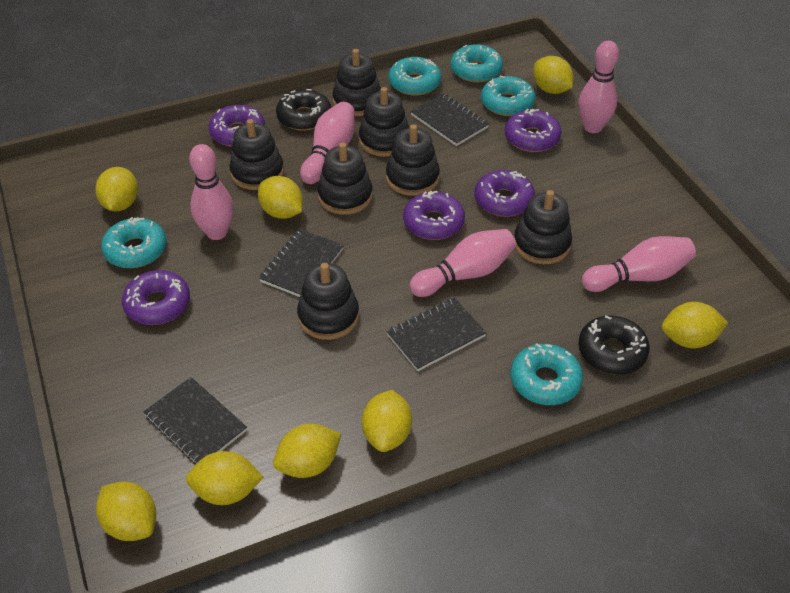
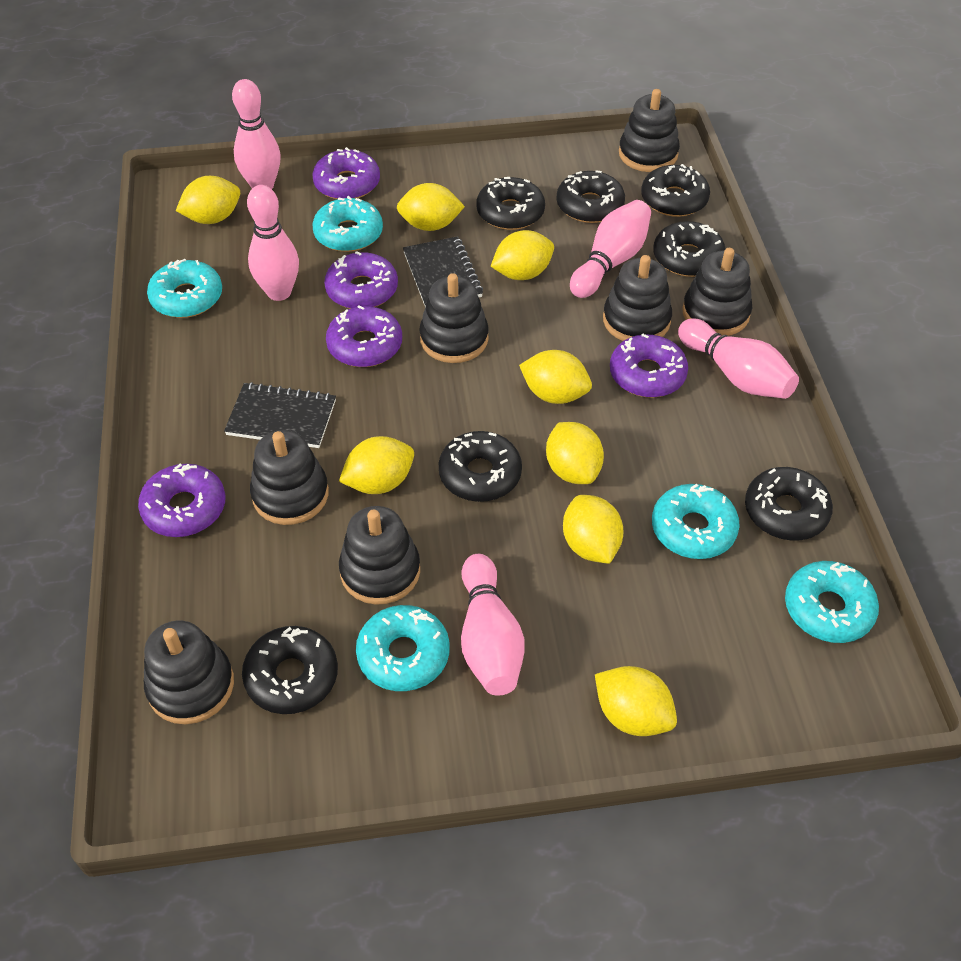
black donut: 2 -> 7
black notebook: 4 -> 2

